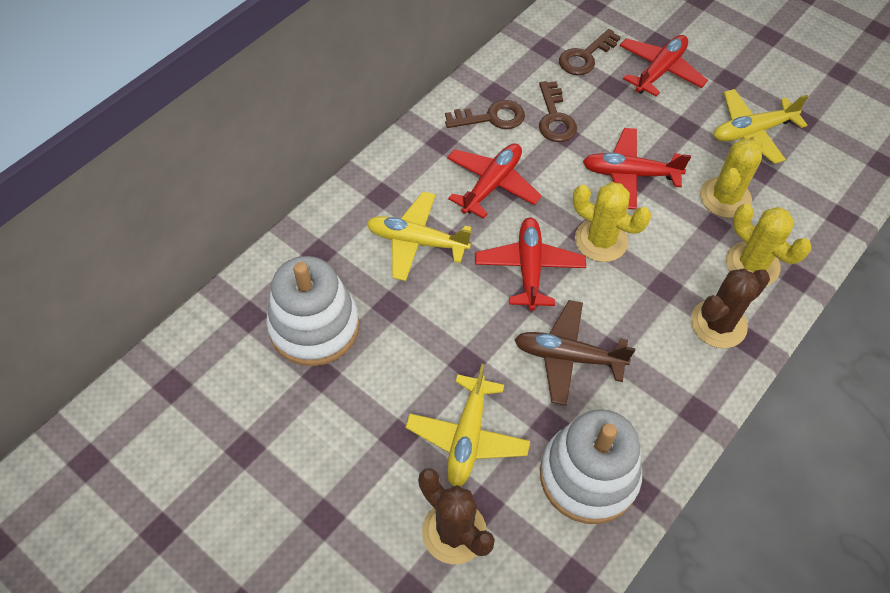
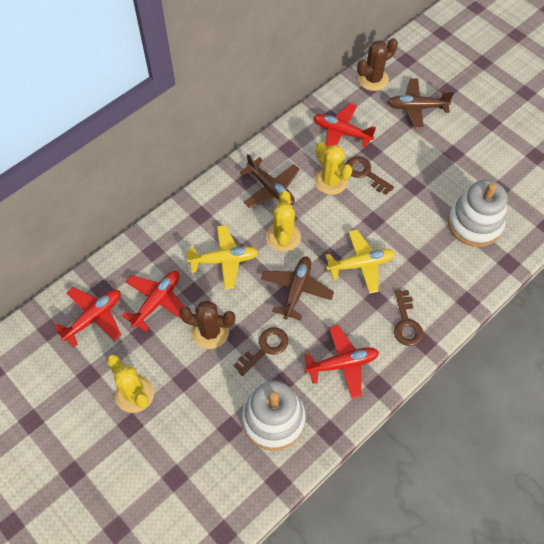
brown plane: 1 -> 3
yellow plane: 3 -> 2

